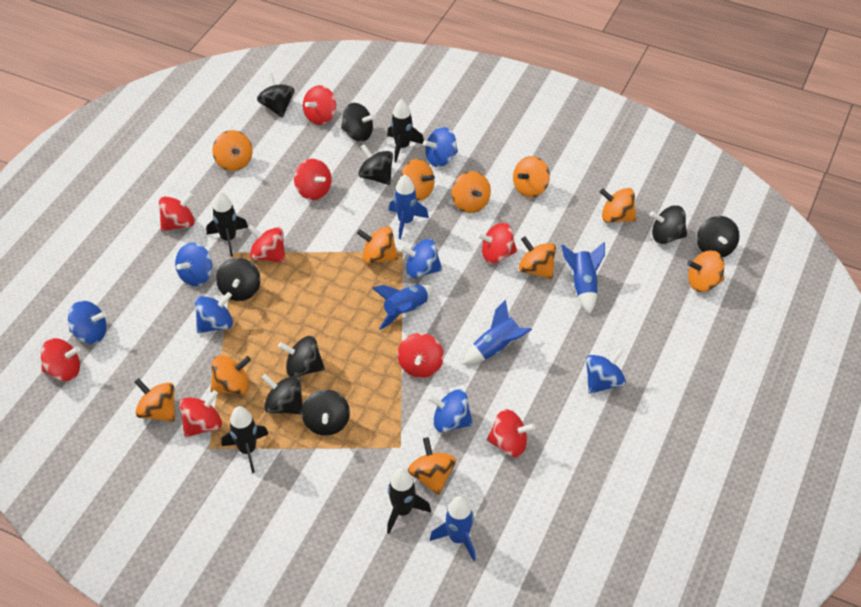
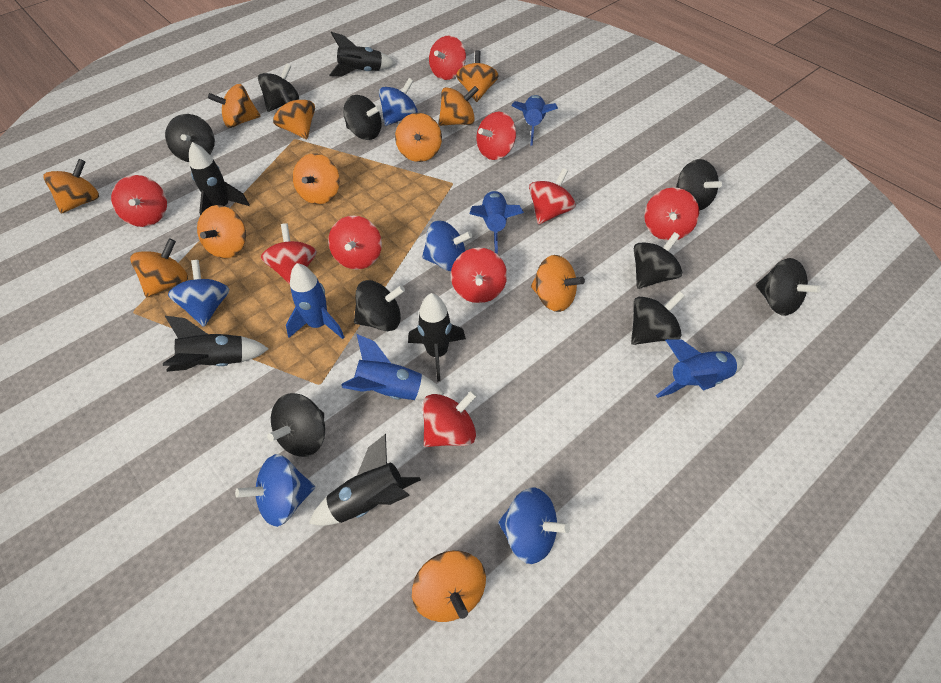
black rocket: 4 -> 5
blue spinning top: 7 -> 5

